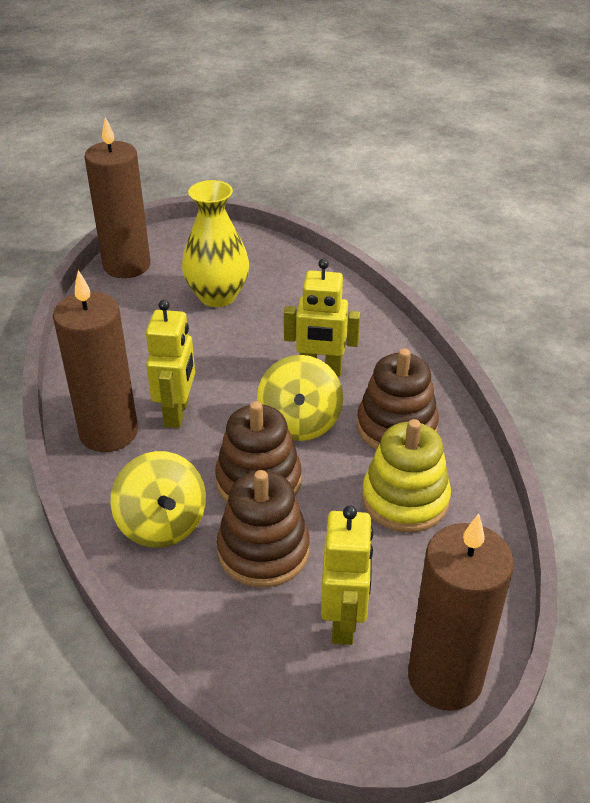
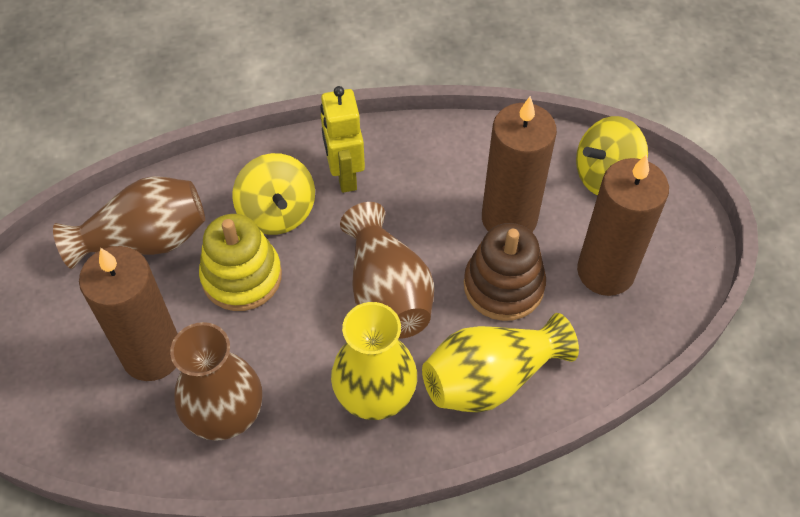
brown stacking toy: 3 -> 1
brown vase: 0 -> 3
yellow robot: 3 -> 1
yellow vase: 1 -> 2

